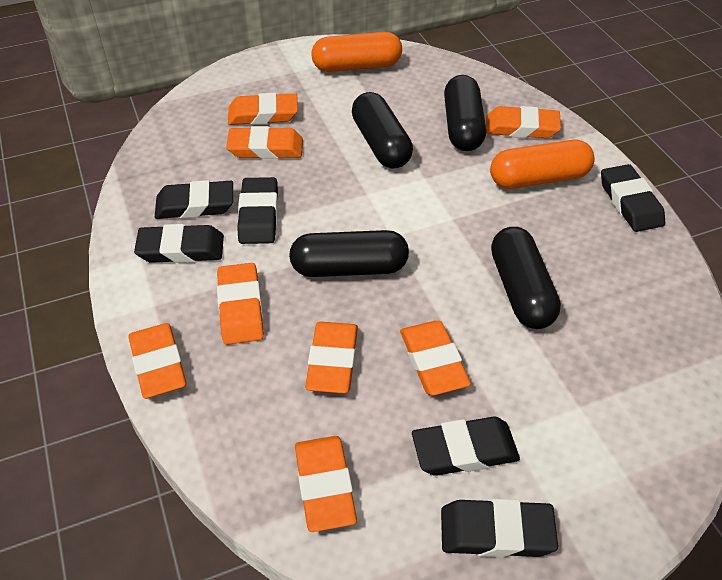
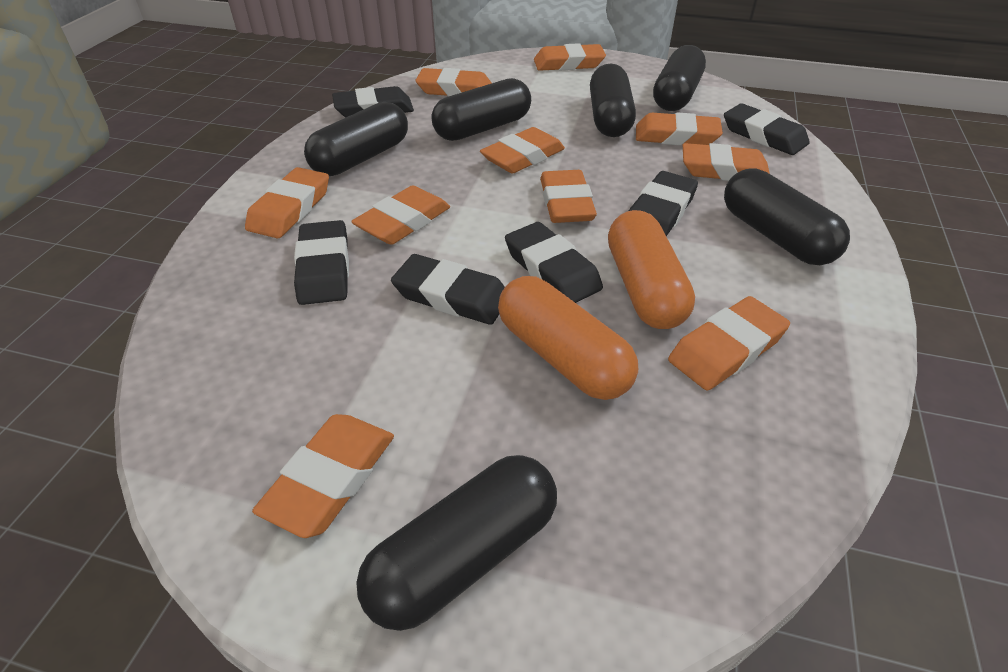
black capsule: 4 -> 6
orange eraser: 8 -> 10

